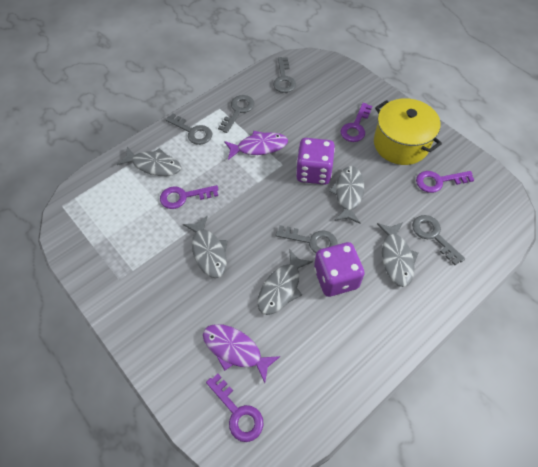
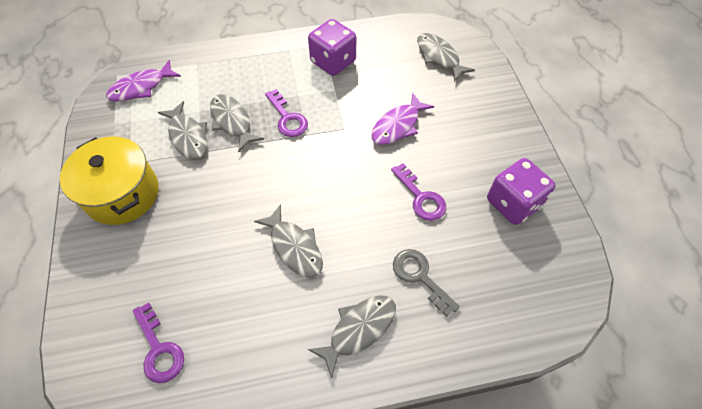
grey key: 5 -> 1
purple key: 4 -> 3

